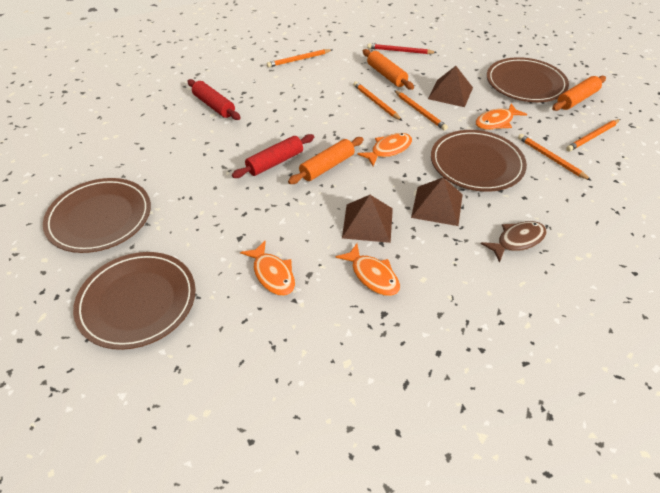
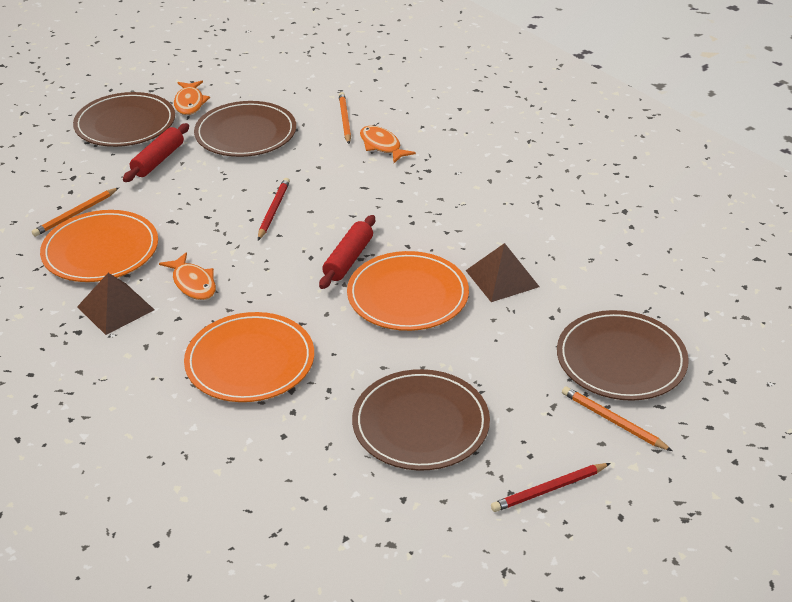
brown fish: 1 -> 0
brown pyramid: 3 -> 2
orange fish: 4 -> 3
orange pencil: 5 -> 3
orange plate: 0 -> 3
orange rolling pin: 3 -> 0
red pencil: 1 -> 2

